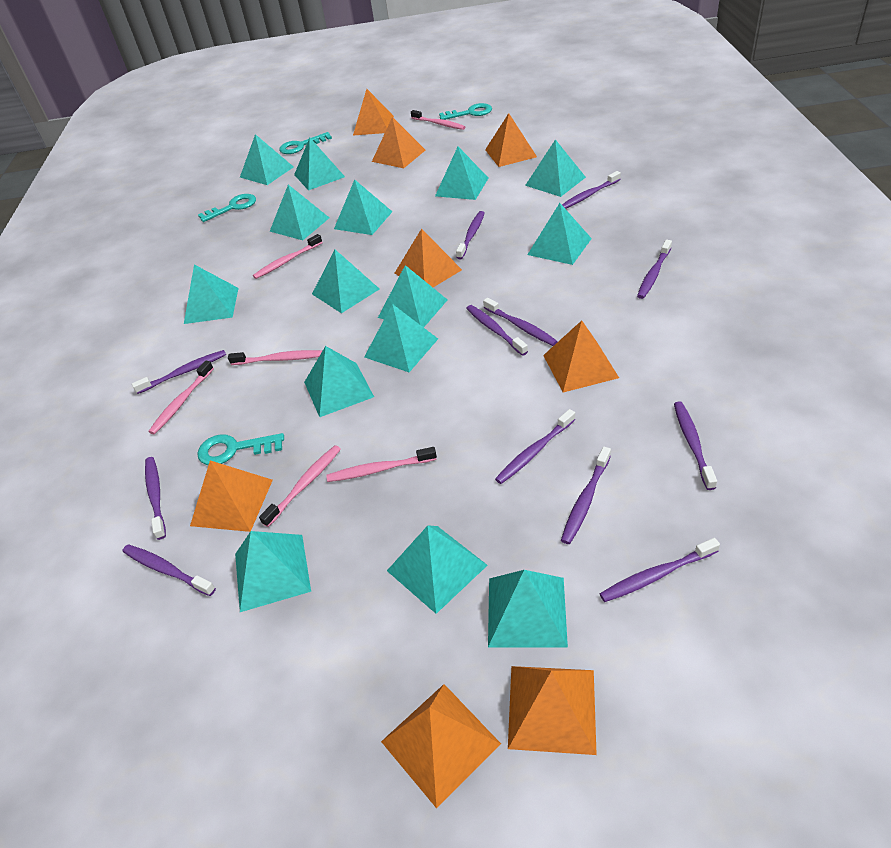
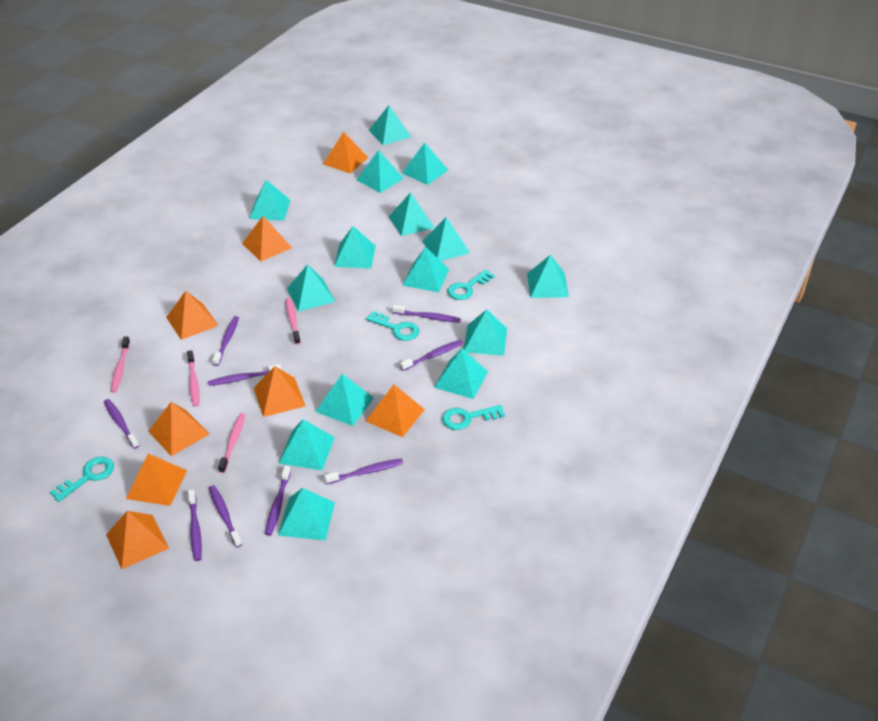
pink toothbrush: 6 -> 4
purple toothbrush: 12 -> 9

